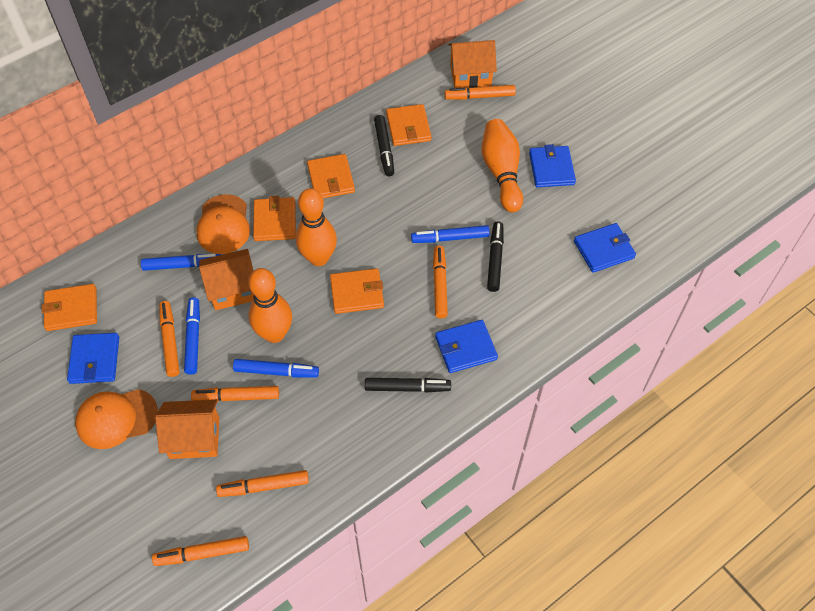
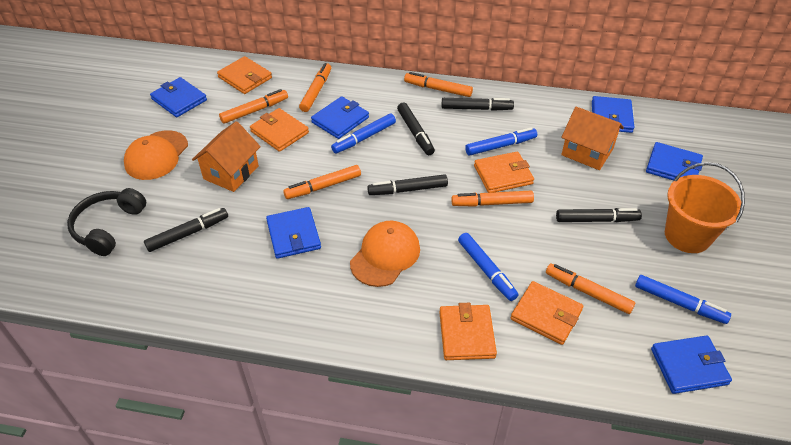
black headphones: 0 -> 1
black marker: 3 -> 5
blue wallet: 4 -> 6
orange bowling pin: 3 -> 0
orange bucket: 0 -> 1
orange house: 3 -> 2

